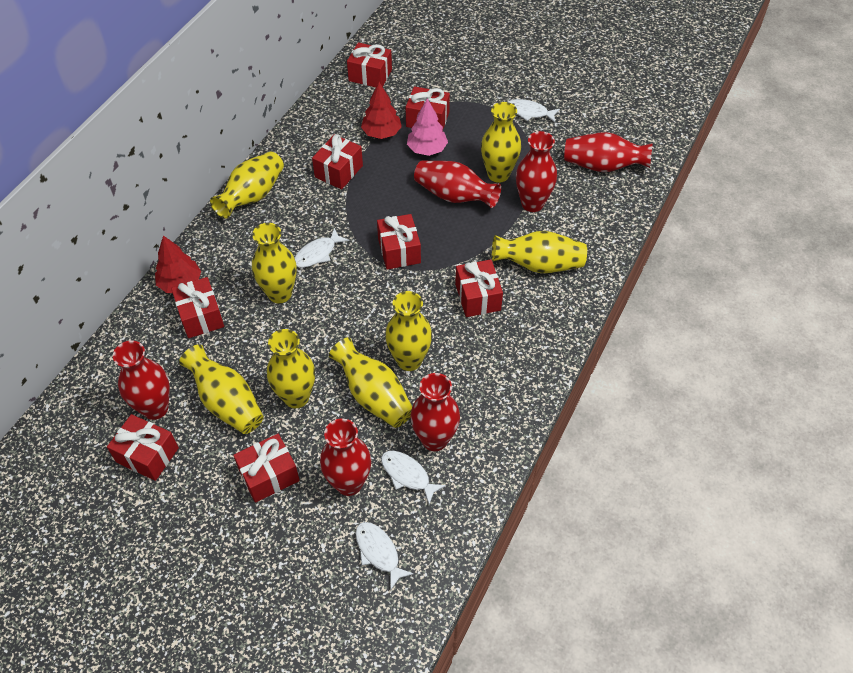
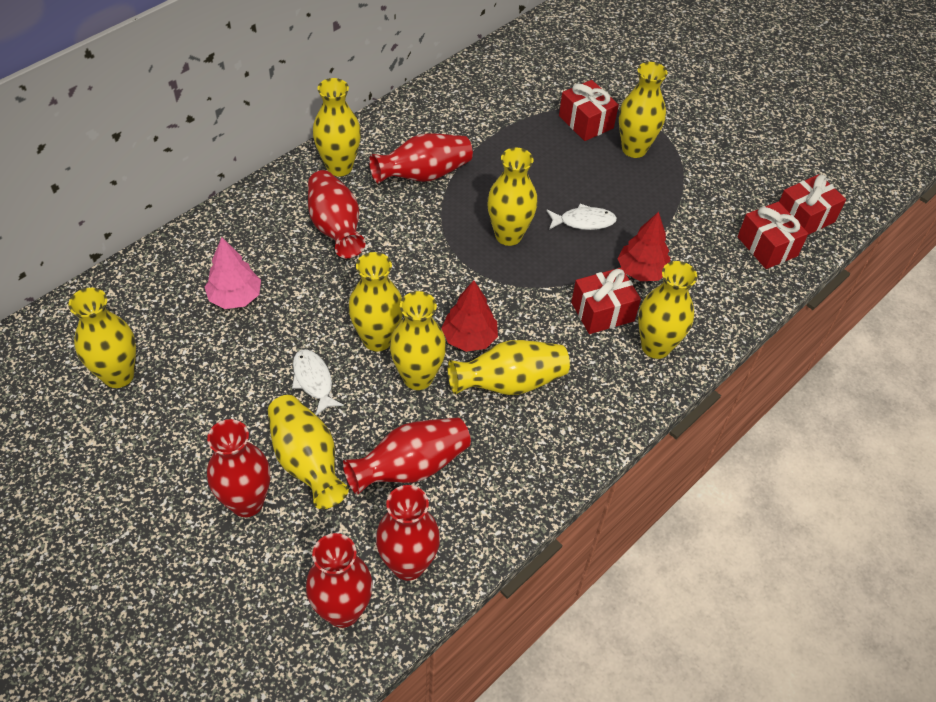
red gift: 8 -> 4
white fish: 4 -> 2
yellow vase: 8 -> 9

